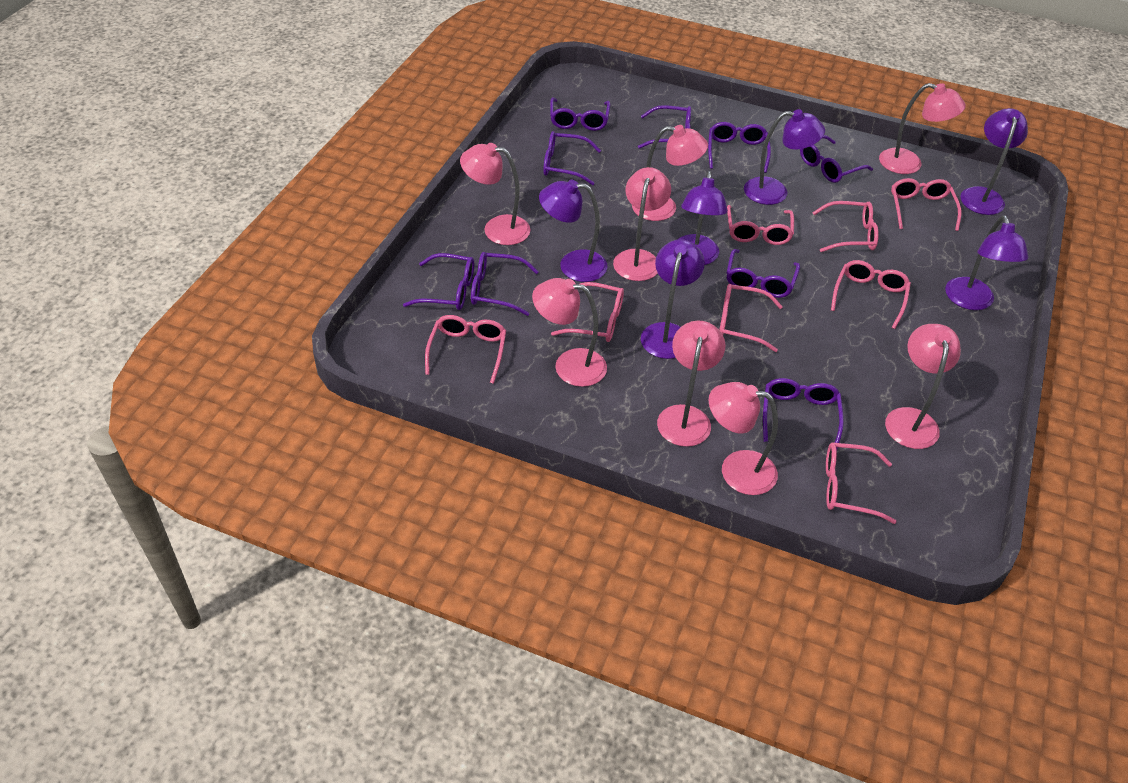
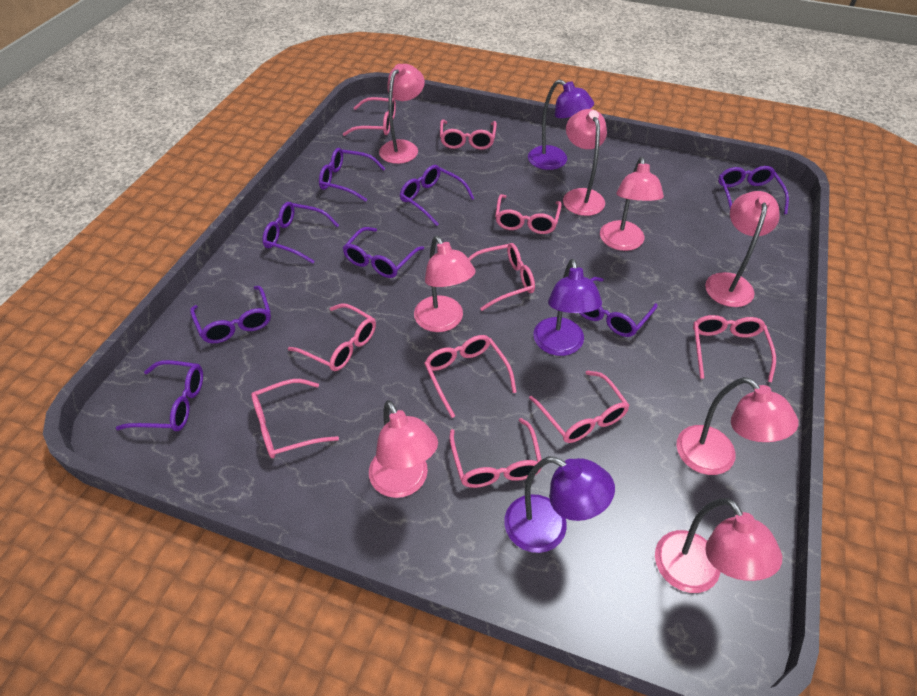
pink glasses: 8 -> 10
purple glasses: 9 -> 8
purple lamp: 6 -> 3

